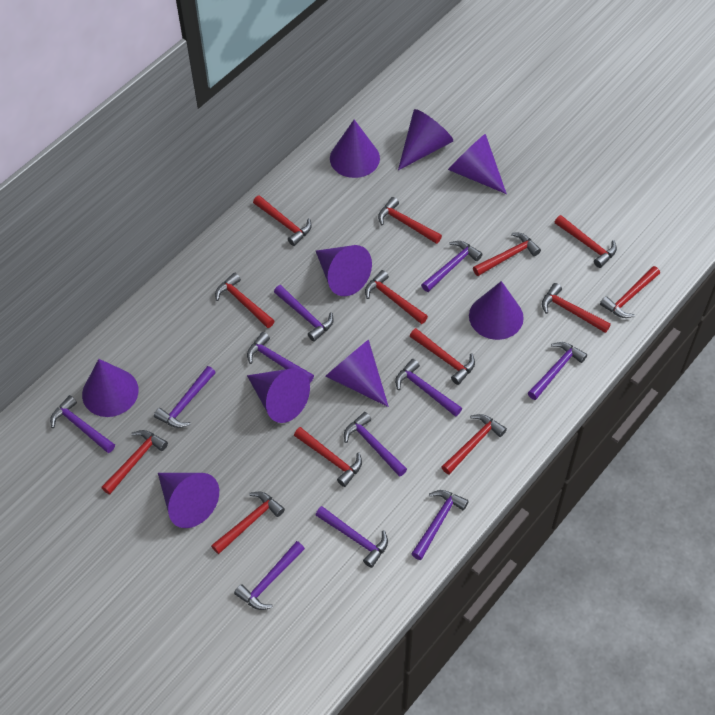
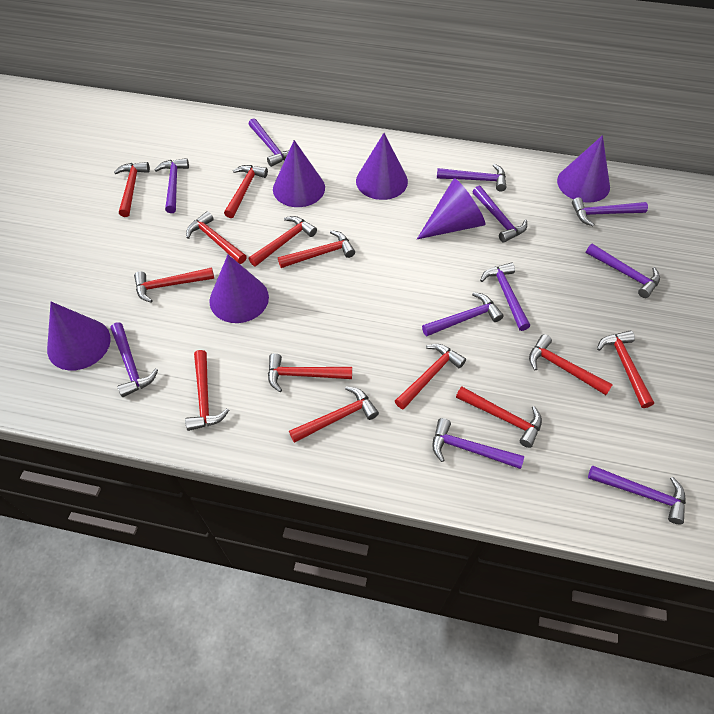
purple cone: 9 -> 6

